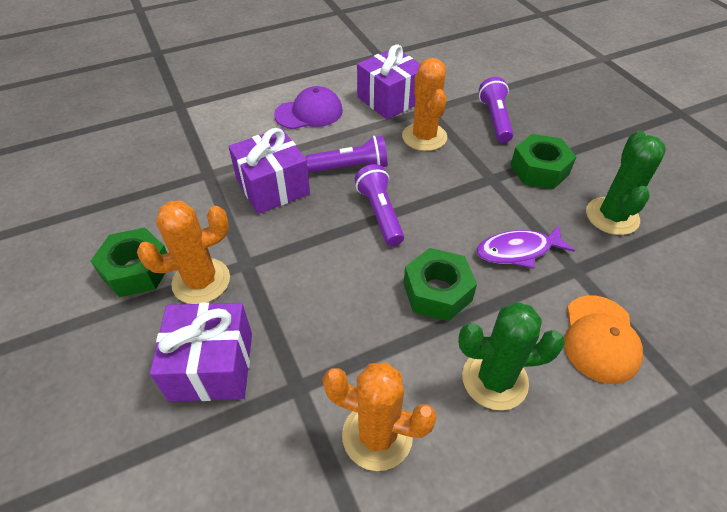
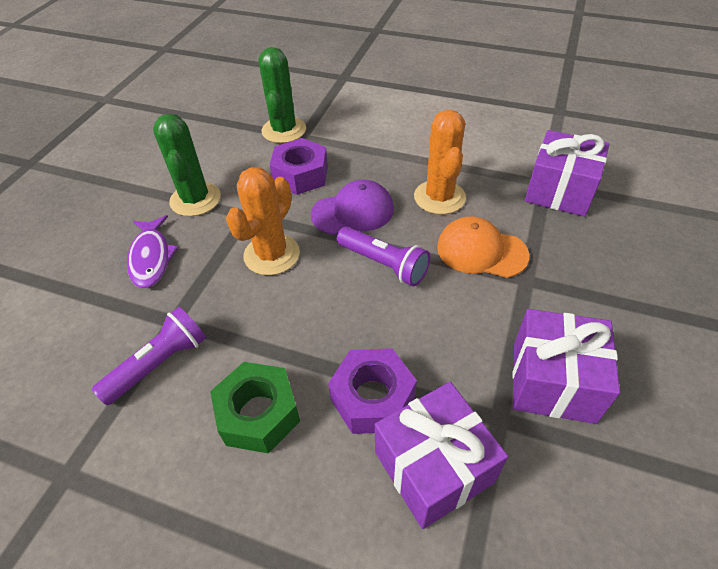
green nut: 3 -> 1
orange cactus: 3 -> 2
purple flashlight: 3 -> 2
purple nut: 0 -> 2

